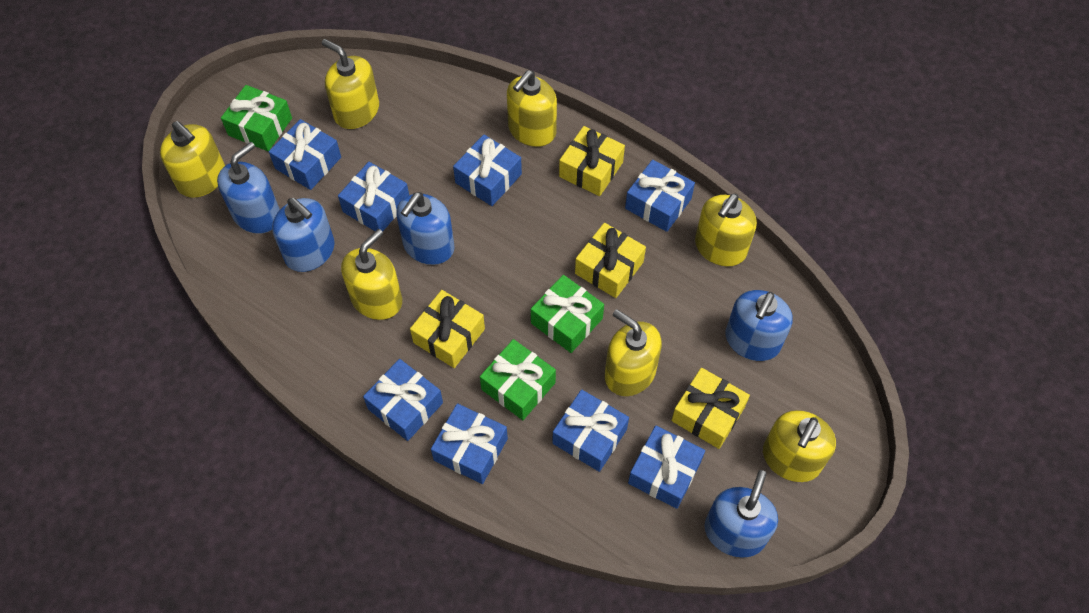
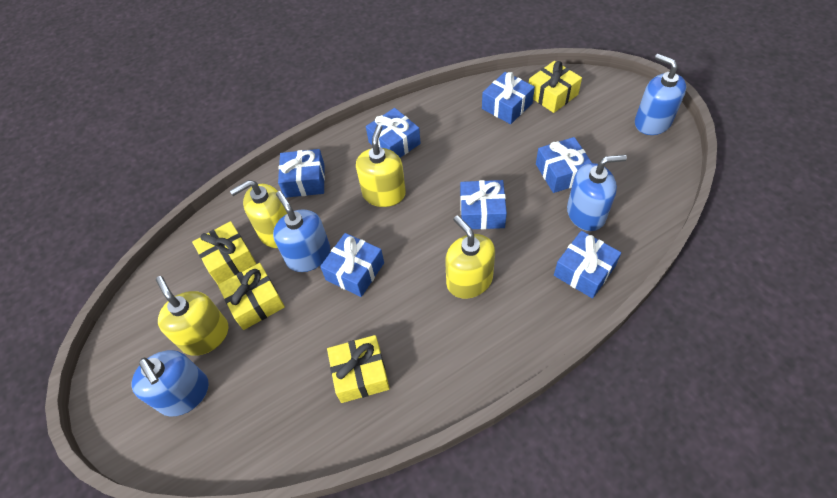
blue gift: 8 -> 7
blue soap dispenser: 5 -> 4
green gift: 3 -> 0
yellow soap dispenser: 7 -> 4

